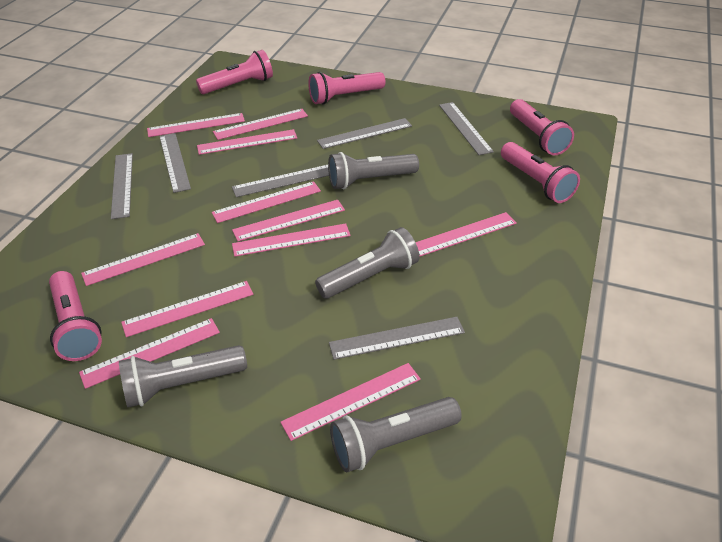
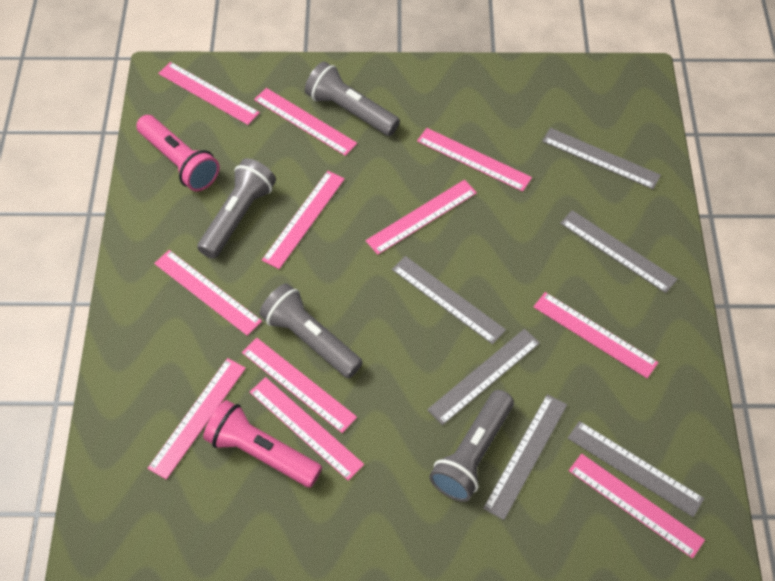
pink flashlight: 5 -> 2

